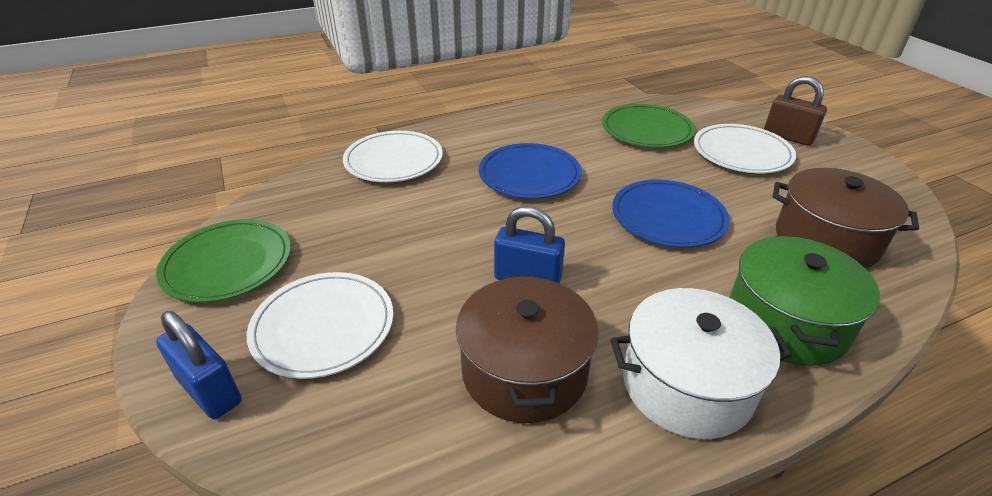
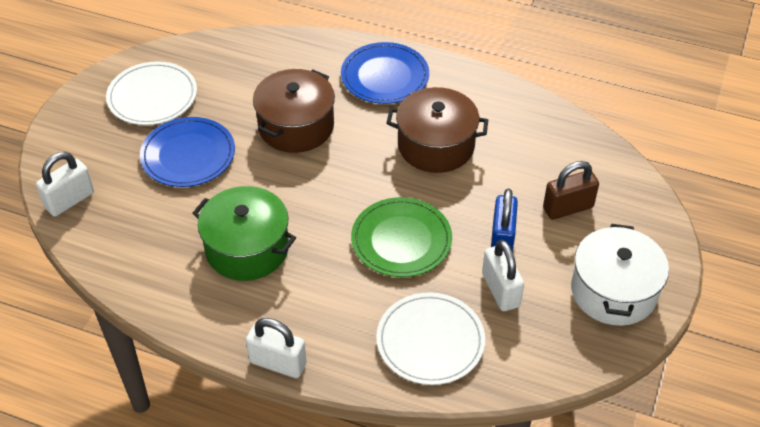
blue padlock: 2 -> 1
green plate: 2 -> 1
white padlock: 0 -> 3
white plate: 3 -> 2

